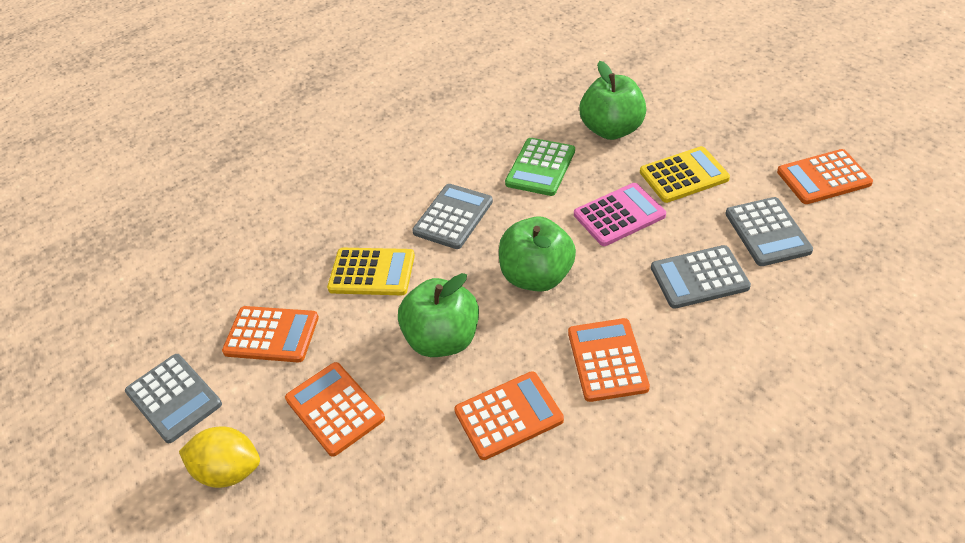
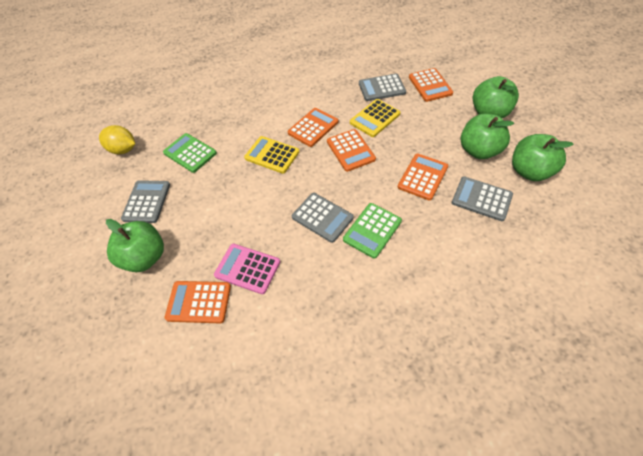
green apple: 3 -> 4
green calculator: 1 -> 2

